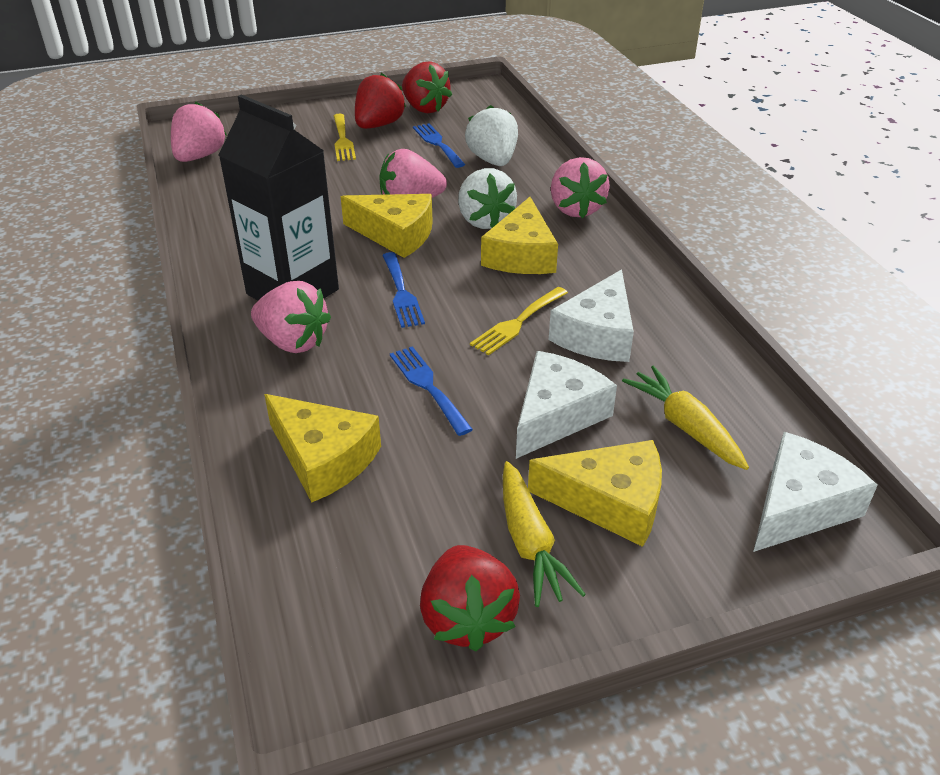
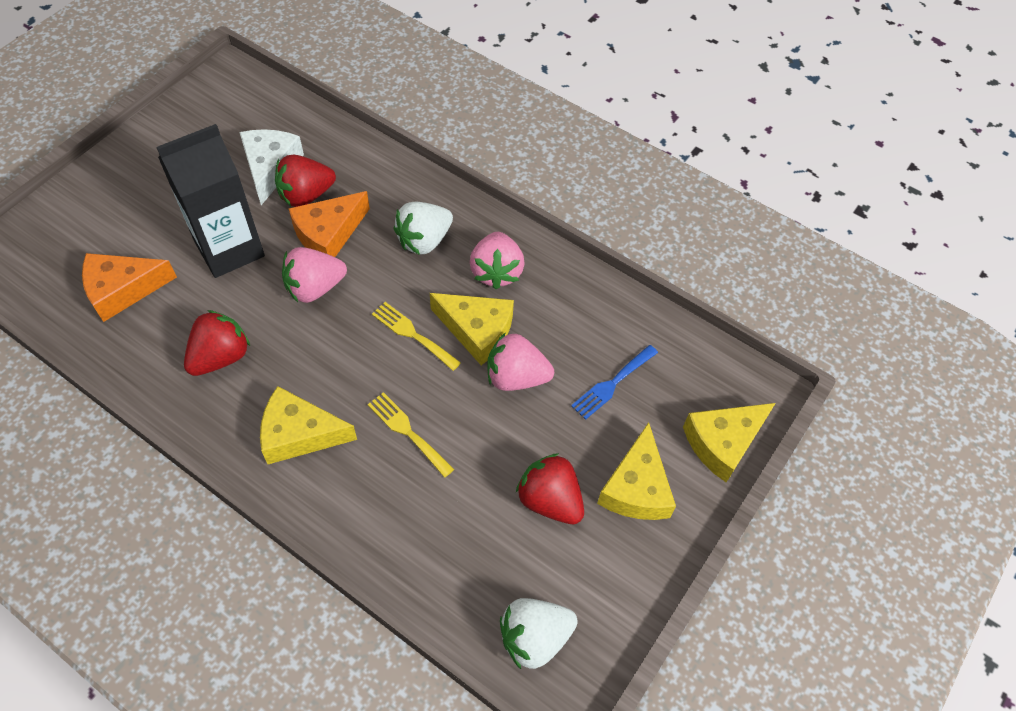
blue fork: 3 -> 1
orange cheese: 0 -> 2
pink strawberry: 4 -> 3
white cheese: 3 -> 1
yellow carrot: 2 -> 0

